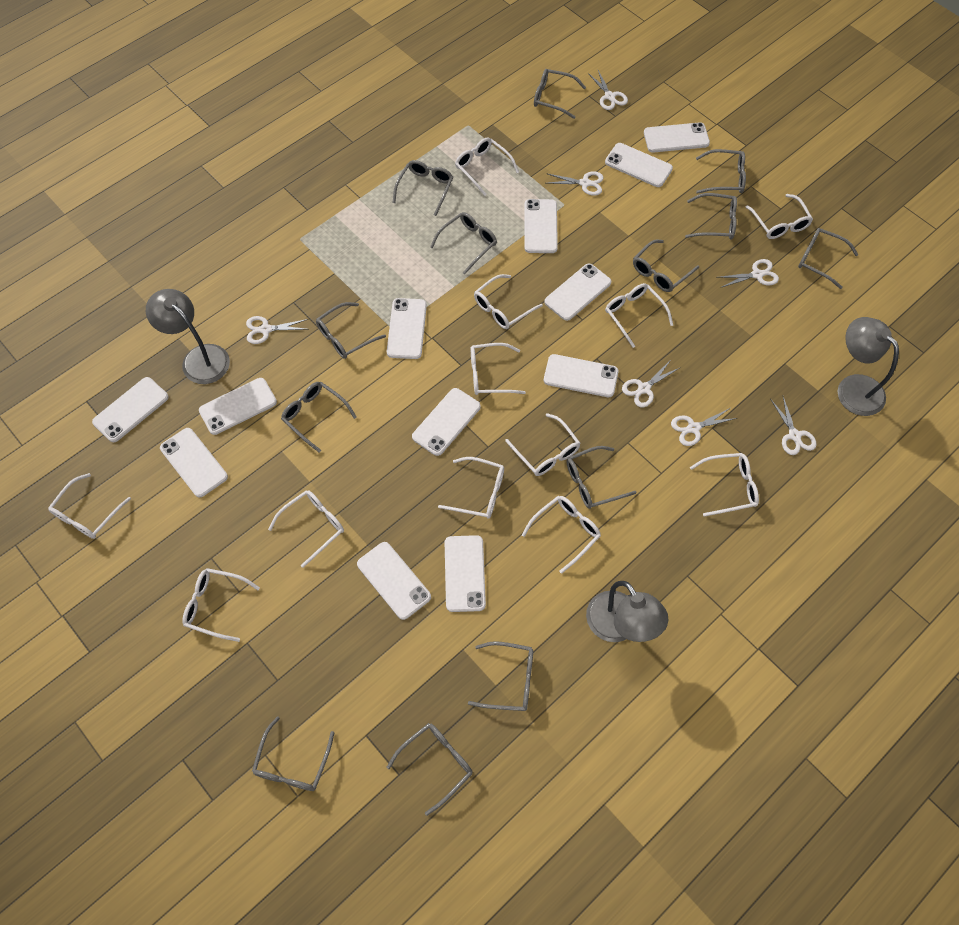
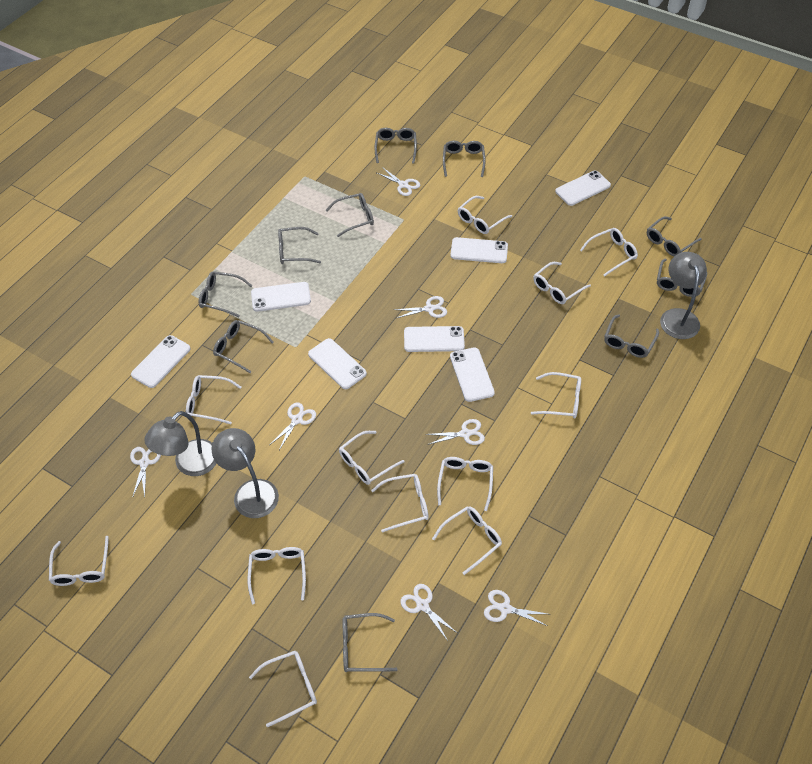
grey glasses: 13 -> 10
white phone: 12 -> 7

